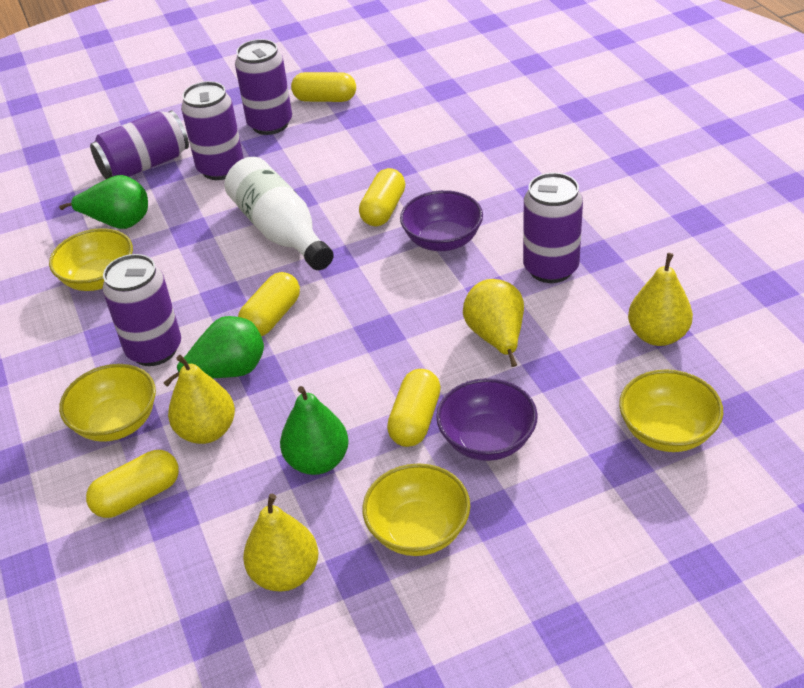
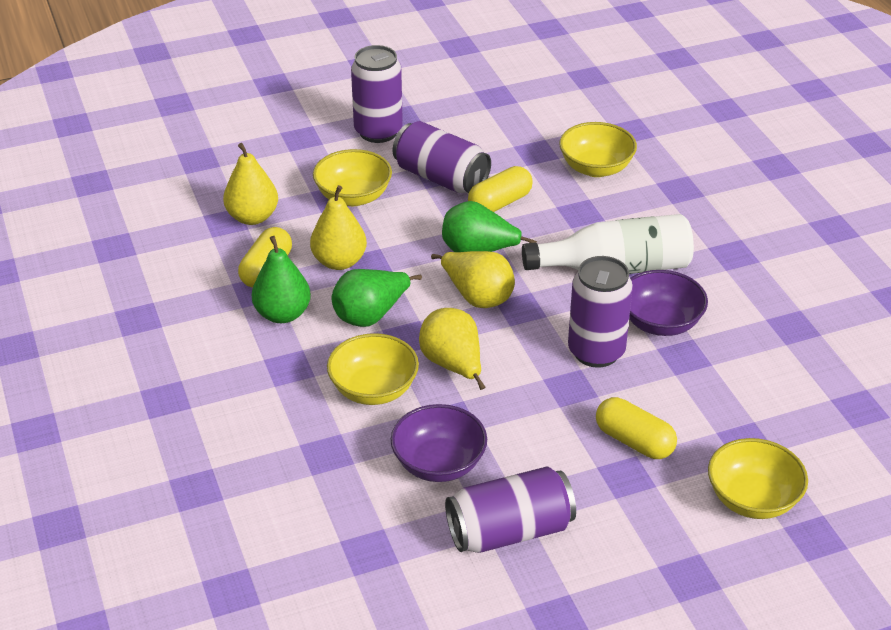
purple can: 5 -> 4
yellow capsule: 5 -> 3

